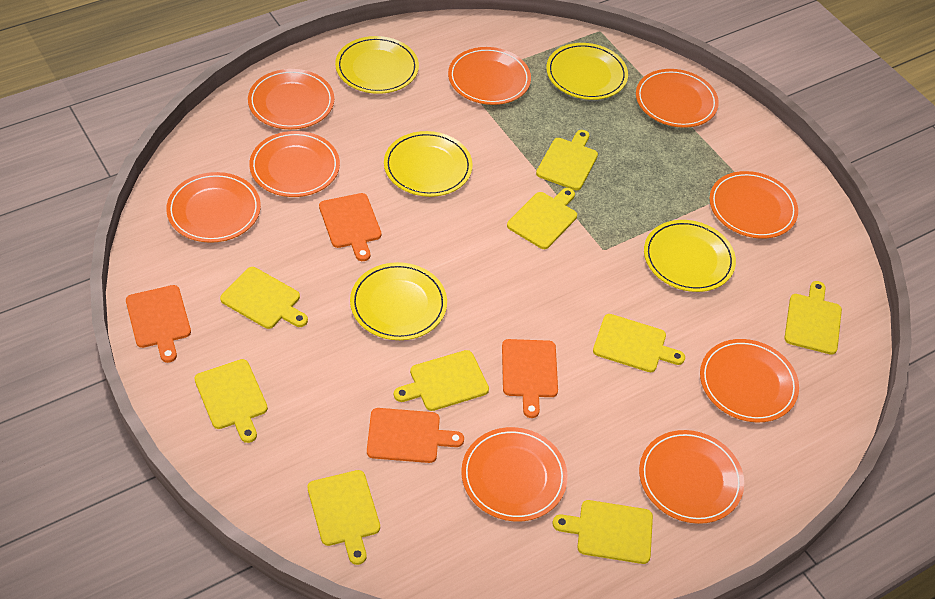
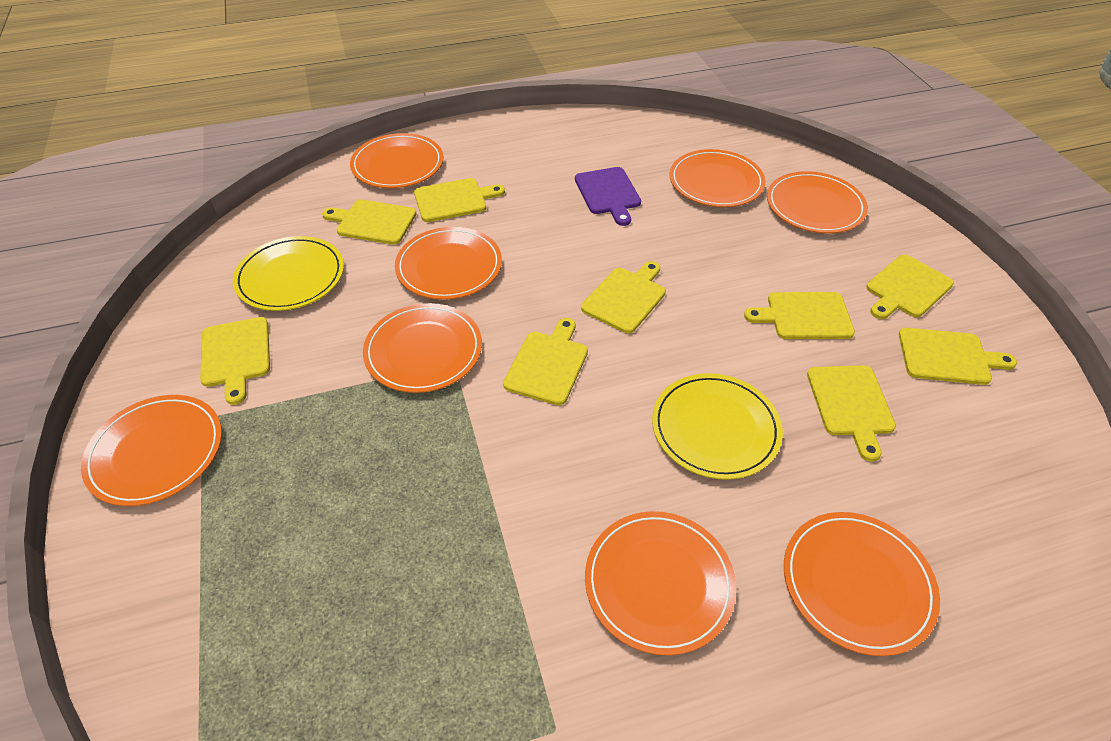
orange cutting board: 4 -> 0
orange plate: 9 -> 8
purple cutting board: 0 -> 1
yellow plate: 5 -> 2

